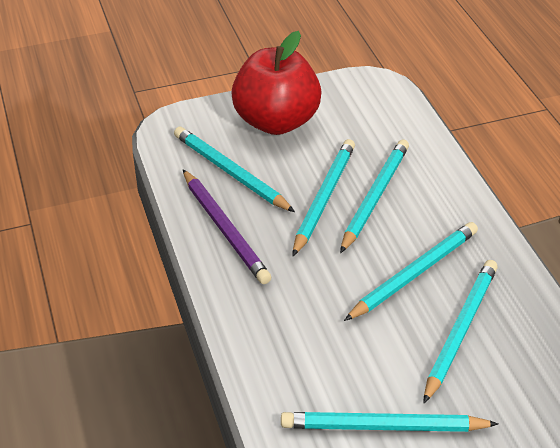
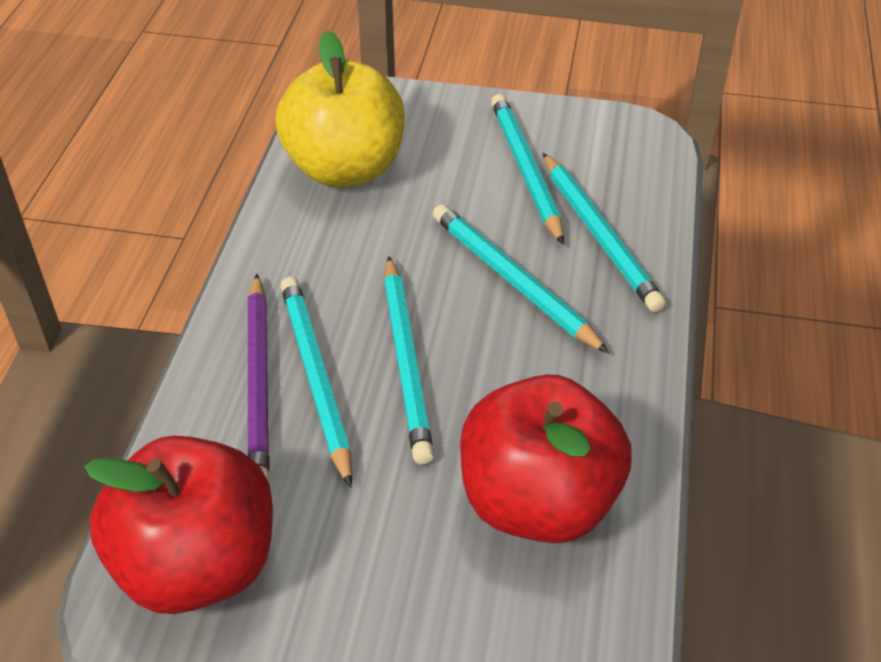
red apple: 1 -> 2
turquoise pencil: 6 -> 5
yellow apple: 0 -> 1

